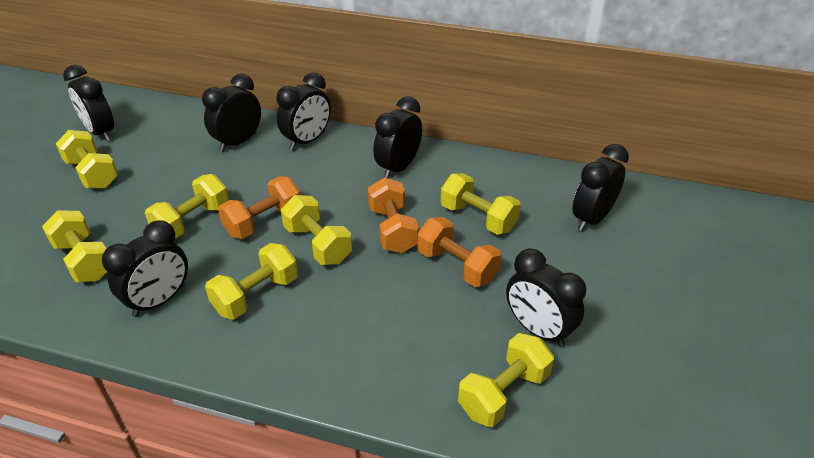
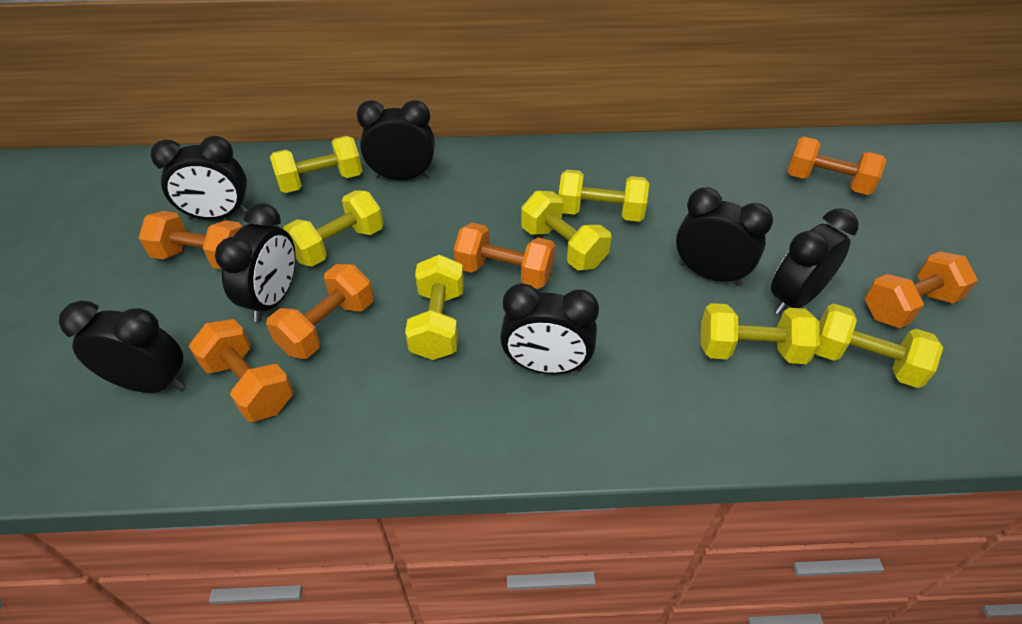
orange dumbbell: 3 -> 6

